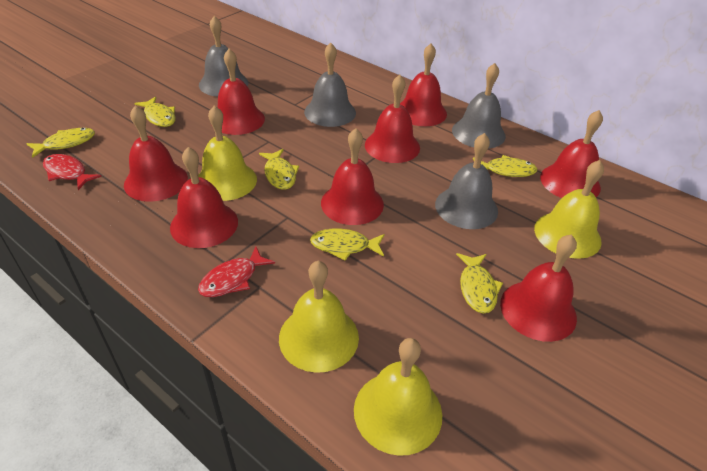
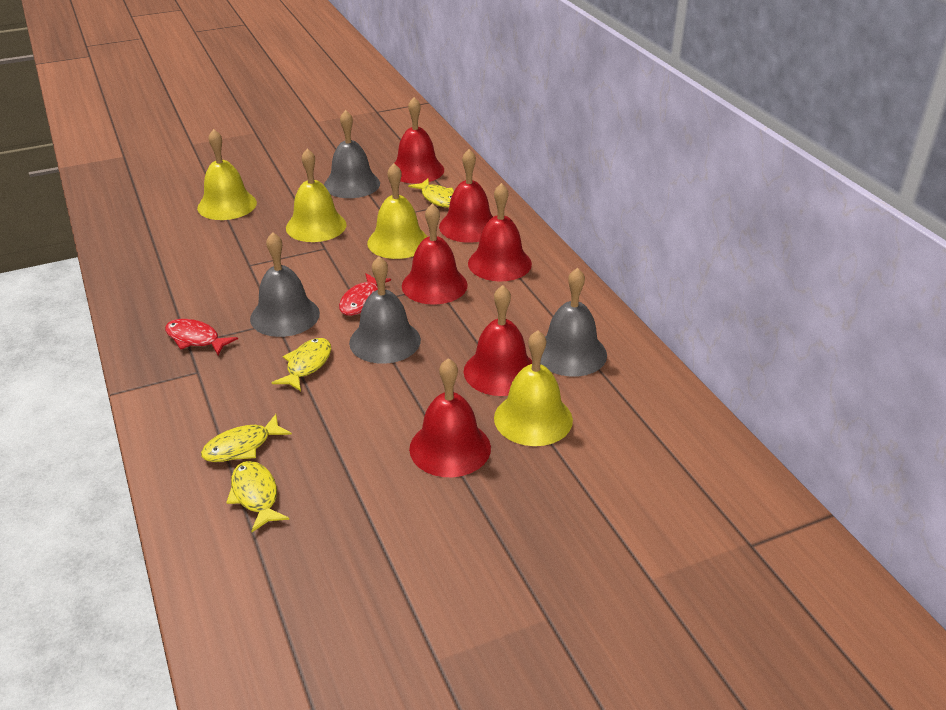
red bell: 8 -> 6
yellow fish: 6 -> 4

